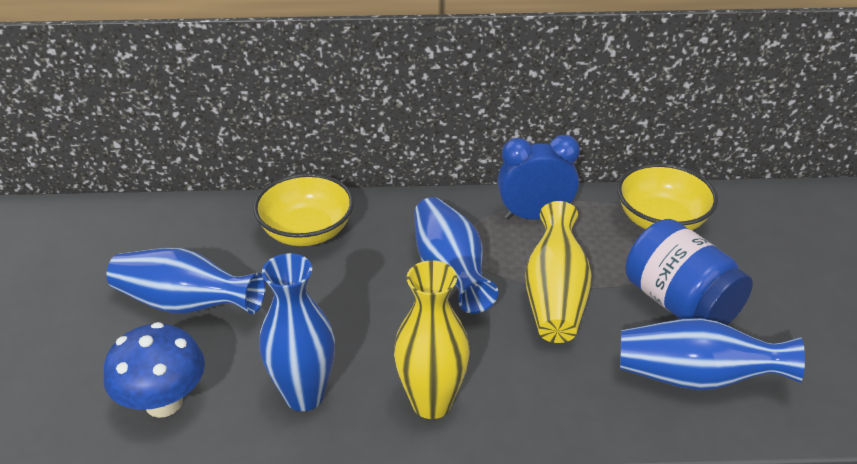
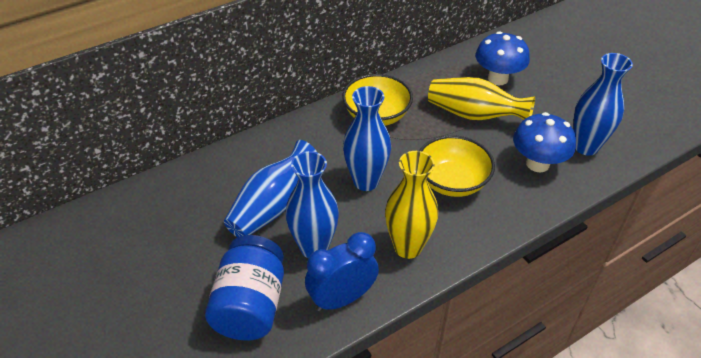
blue mushroom: 1 -> 2

